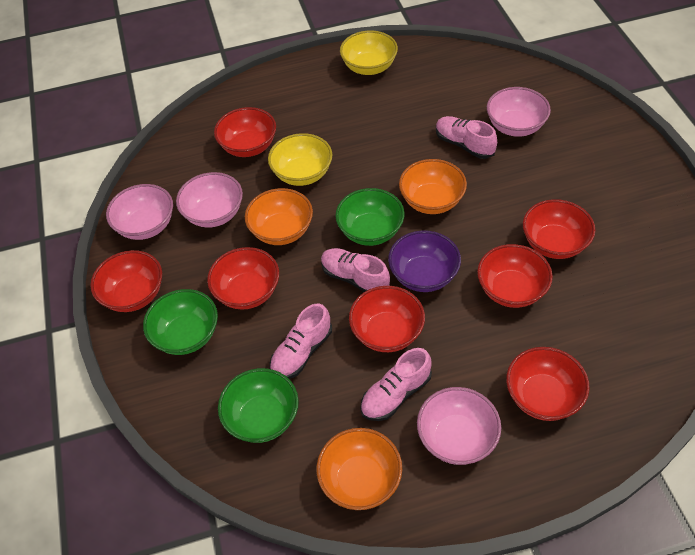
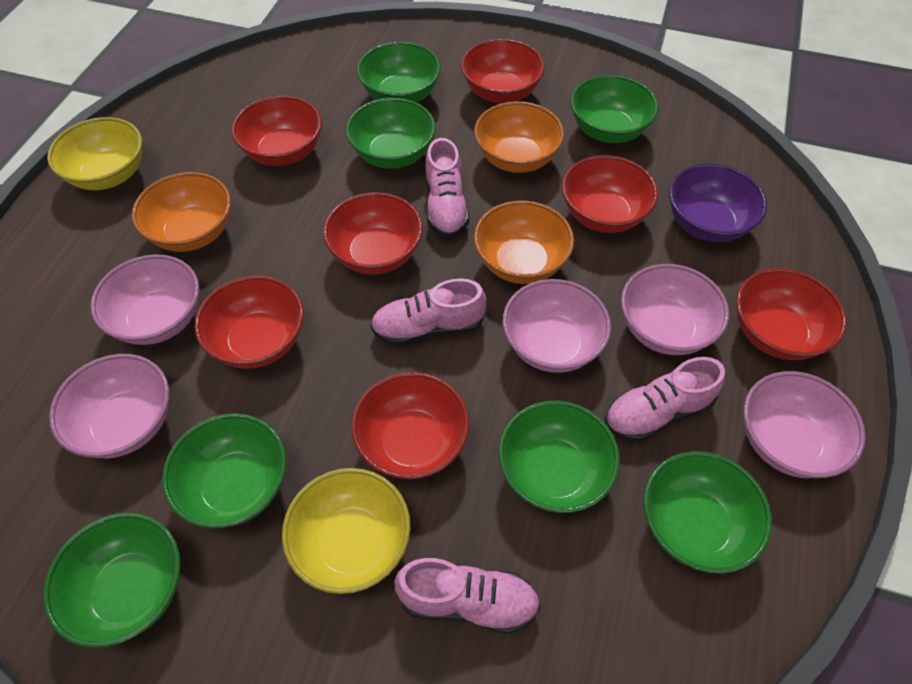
green bowl: 3 -> 7
pink bowl: 4 -> 5

